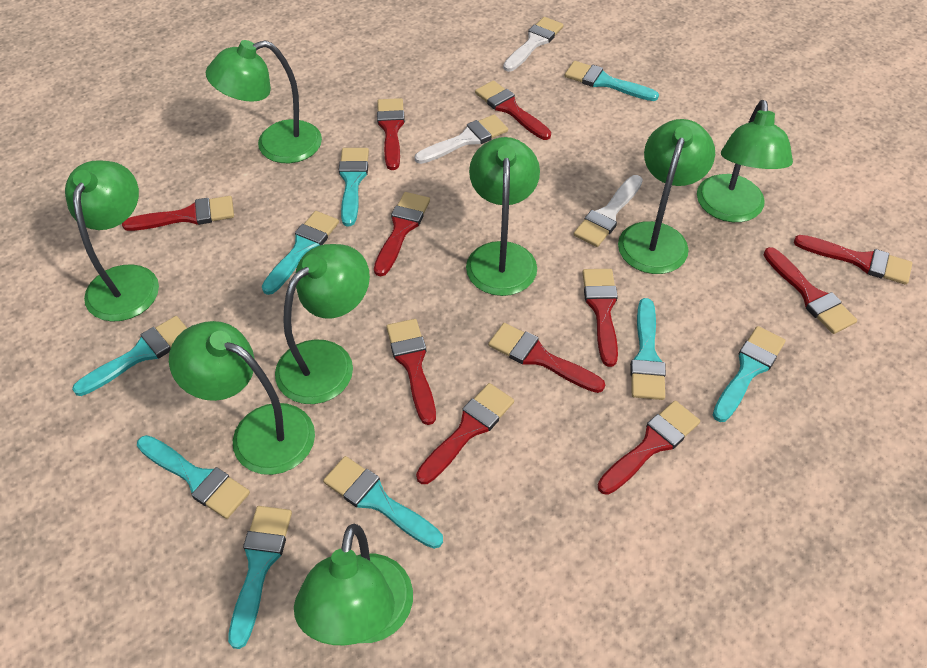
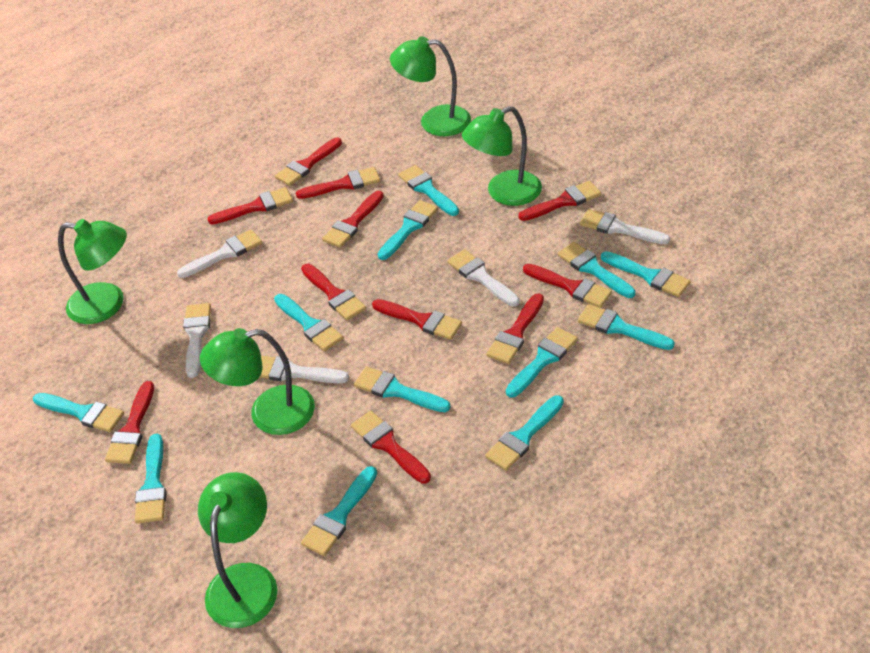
green lamp: 8 -> 5
turquoise brush: 9 -> 12
white brush: 3 -> 5

